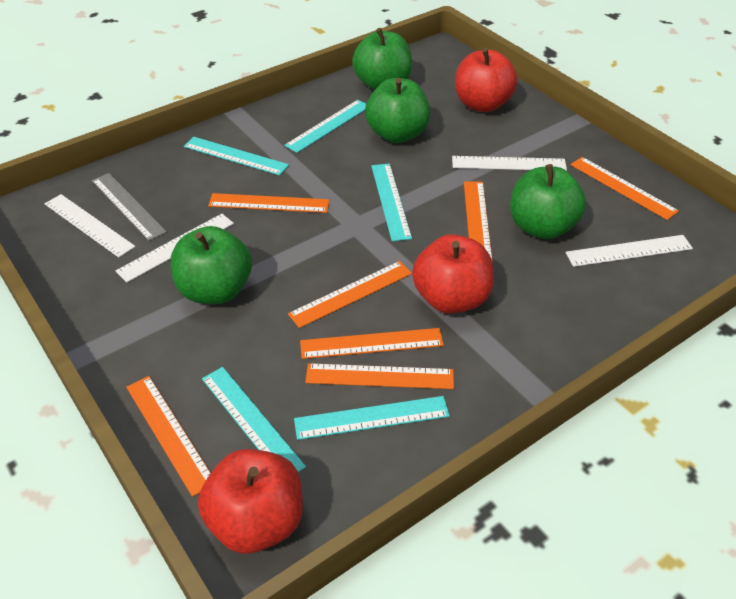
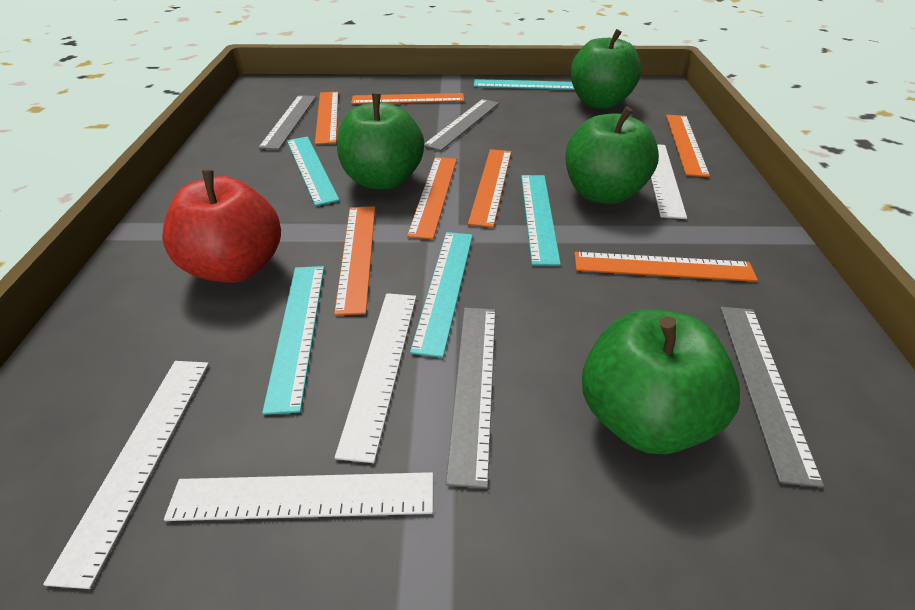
grey ruler: 1 -> 4
red apple: 3 -> 1

